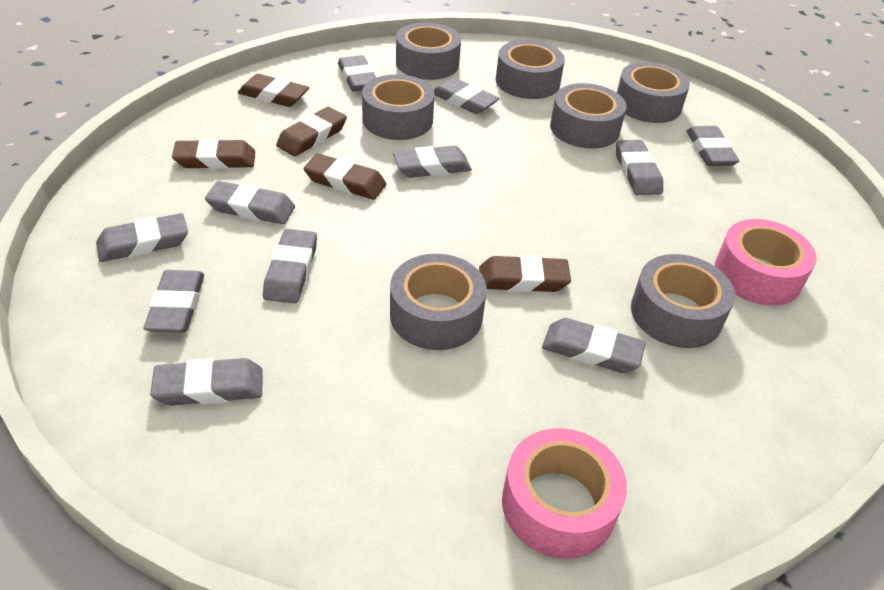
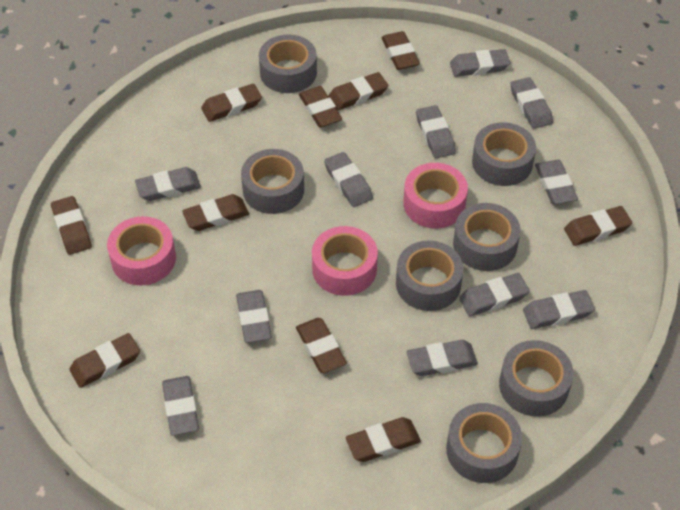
brown eraser: 5 -> 10
pink tape: 2 -> 3

